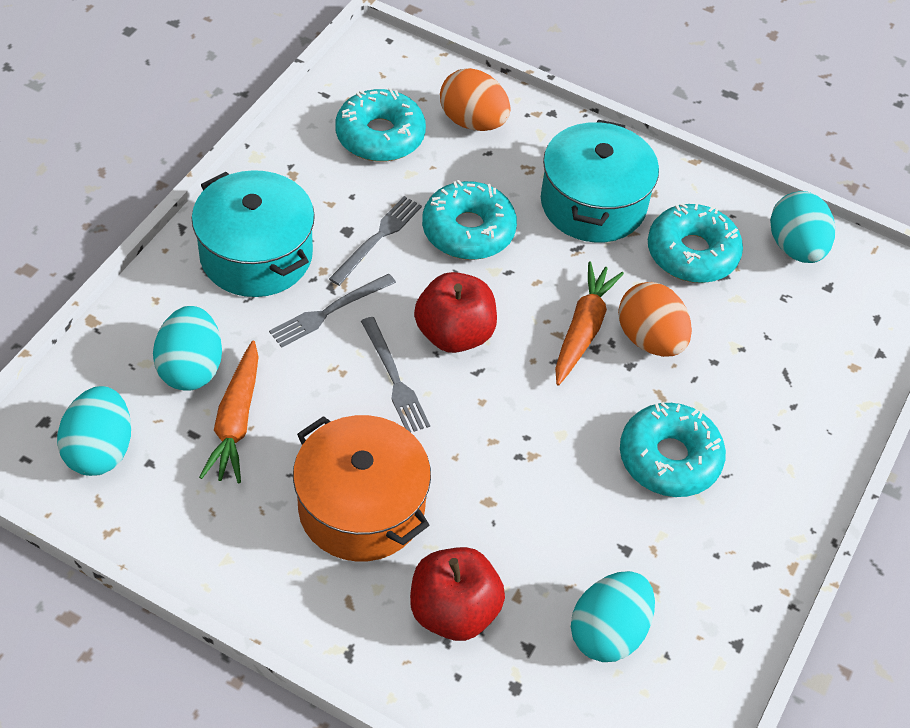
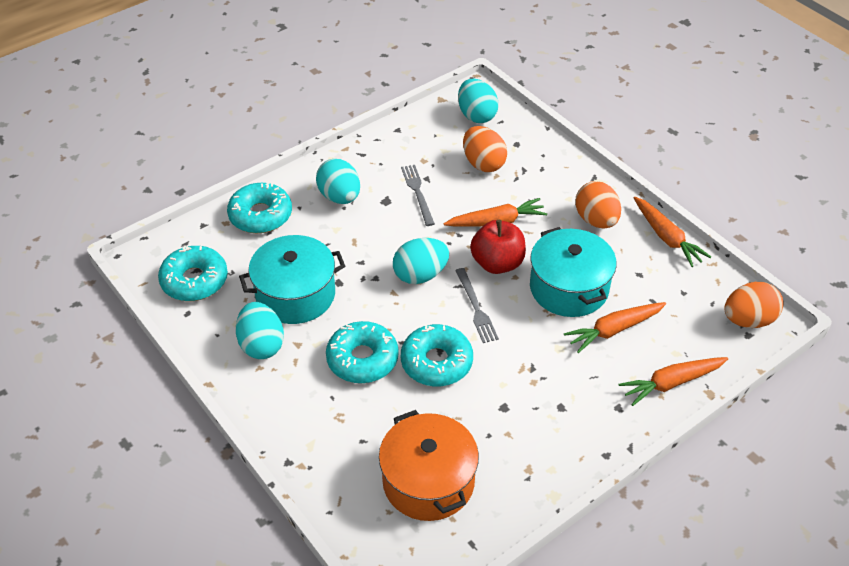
grey fork: 3 -> 2
orange carrot: 2 -> 4
orange egg: 2 -> 3
red apple: 2 -> 1

